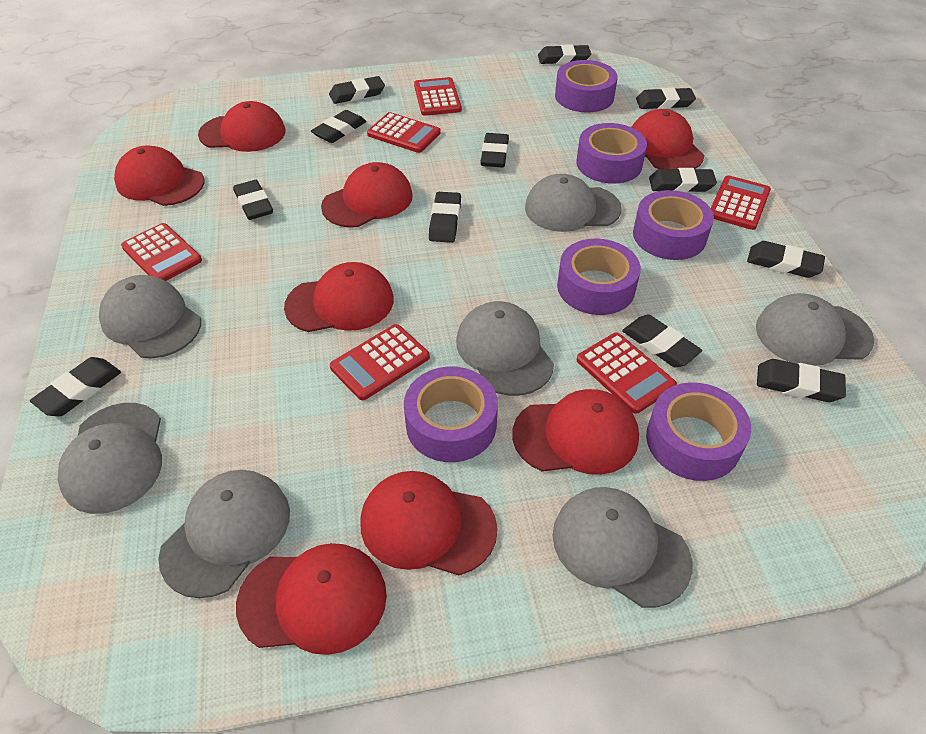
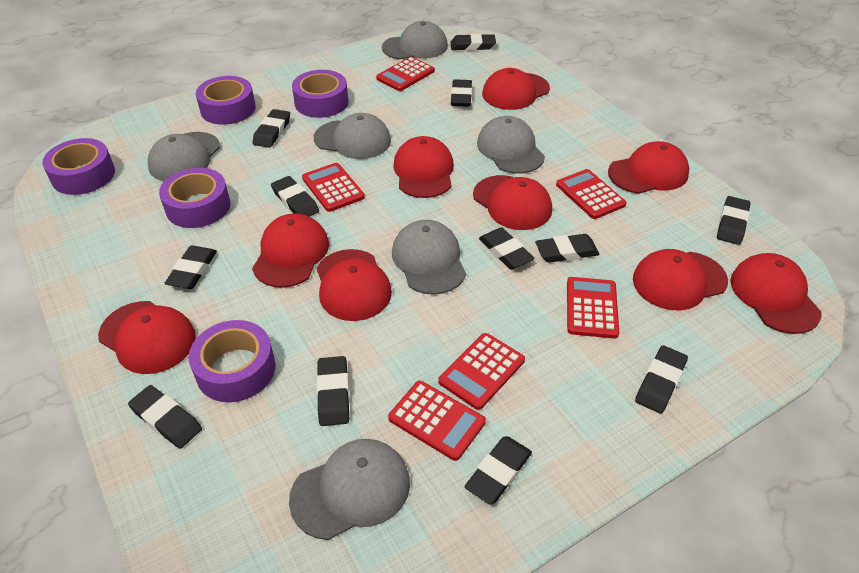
grey cap: 7 -> 6
purple tape: 6 -> 5
red cap: 8 -> 9

